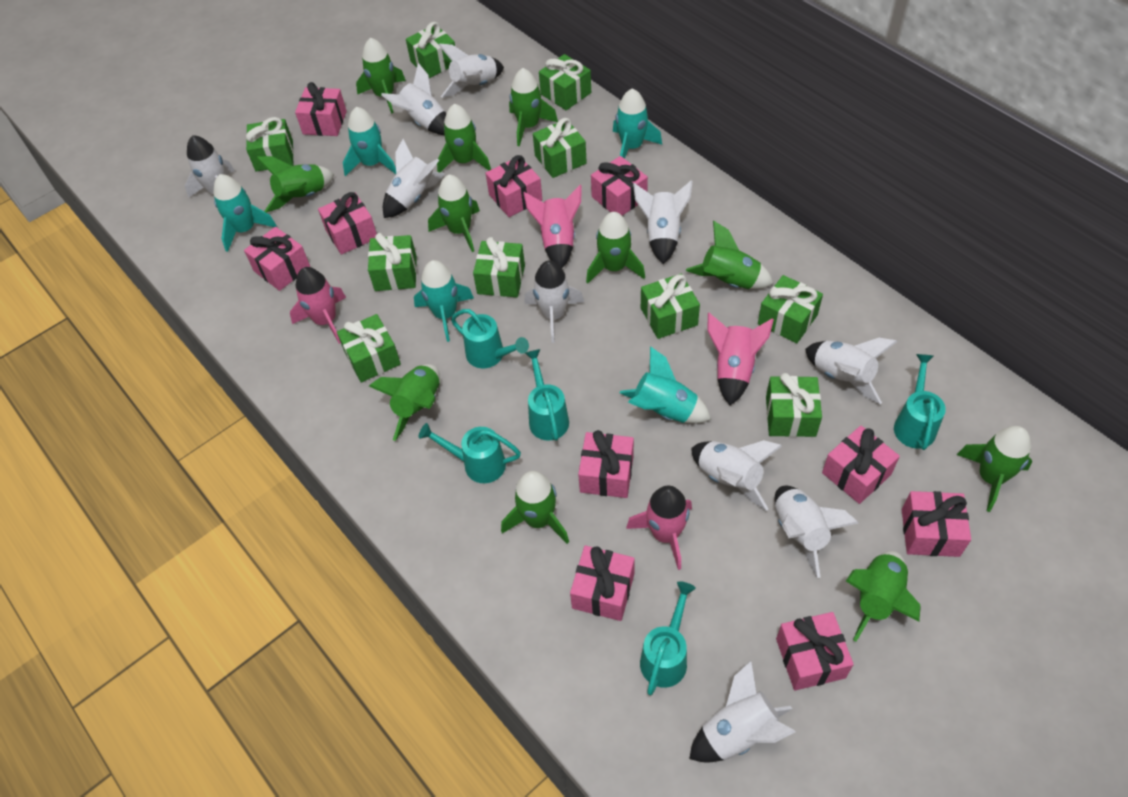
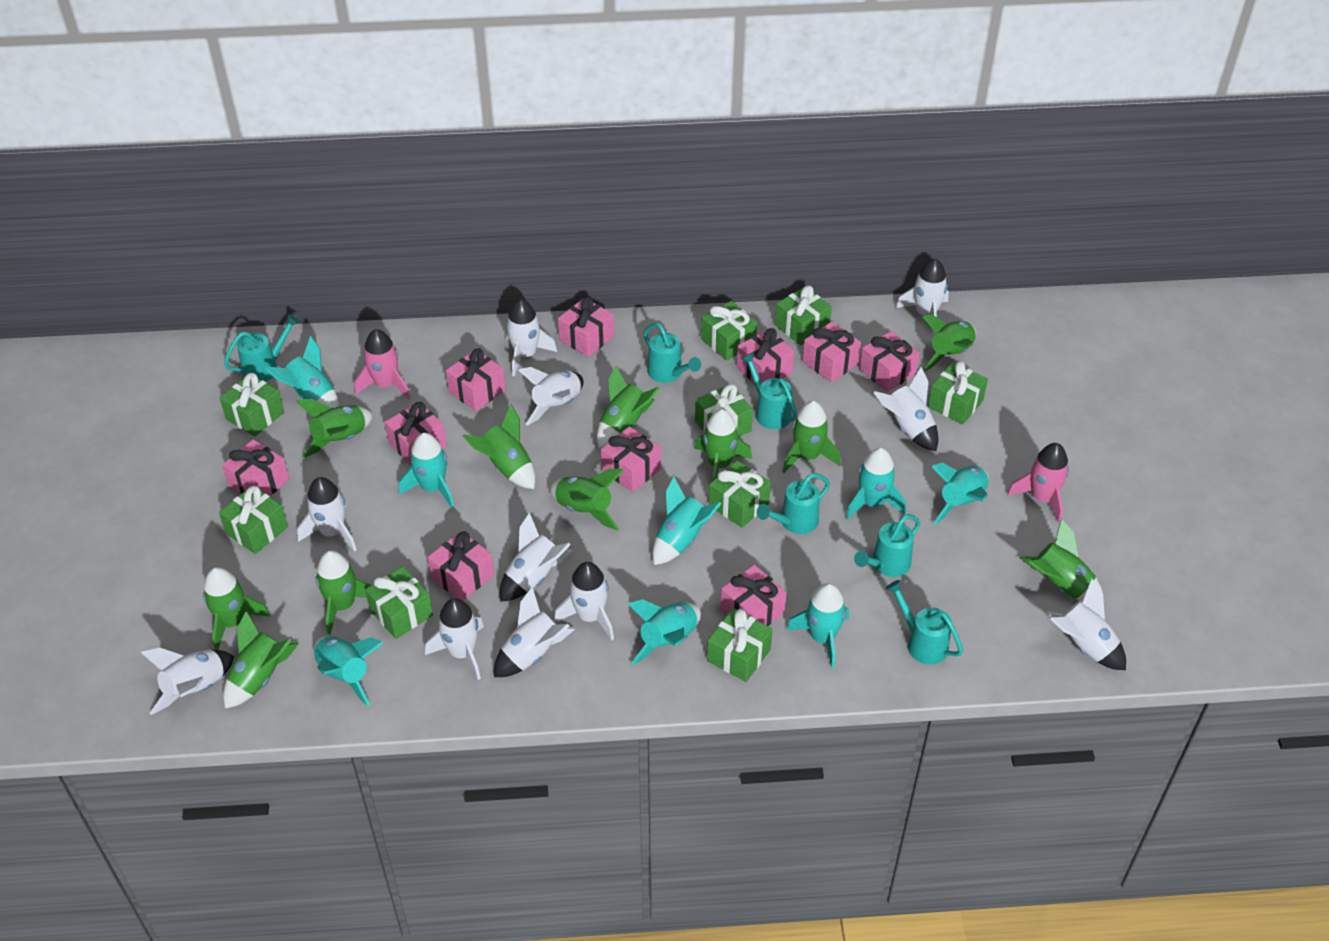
green gift: 10 -> 9
pink rocket: 4 -> 2
turquoise rocket: 5 -> 8
turquoise watering can: 5 -> 6
white rocket: 10 -> 11

